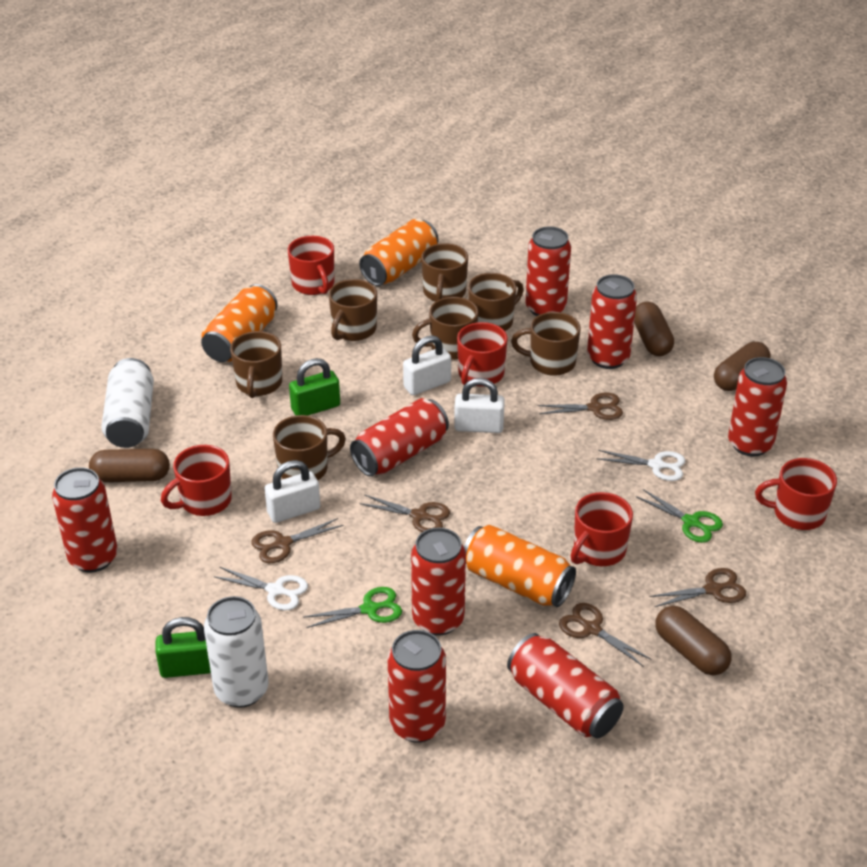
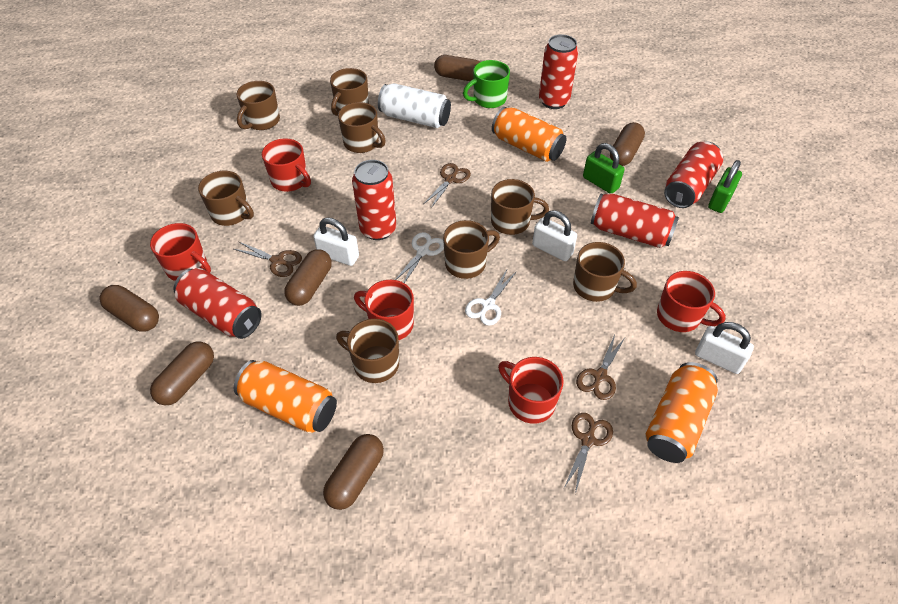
brown capsule: 4 -> 6
brown mug: 7 -> 8
brown scissors: 5 -> 4
green mug: 0 -> 1
green scissors: 2 -> 0
red can: 8 -> 5
white can: 2 -> 1

